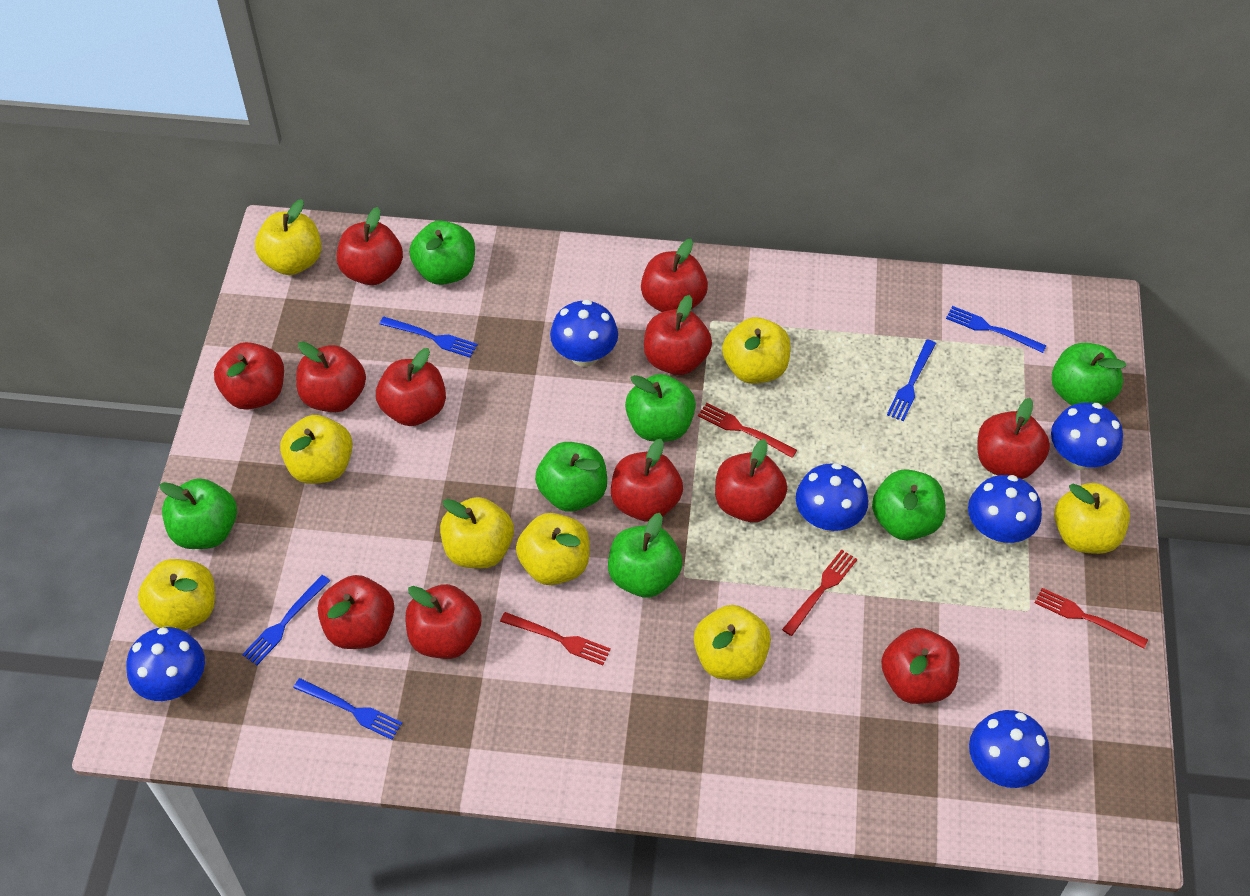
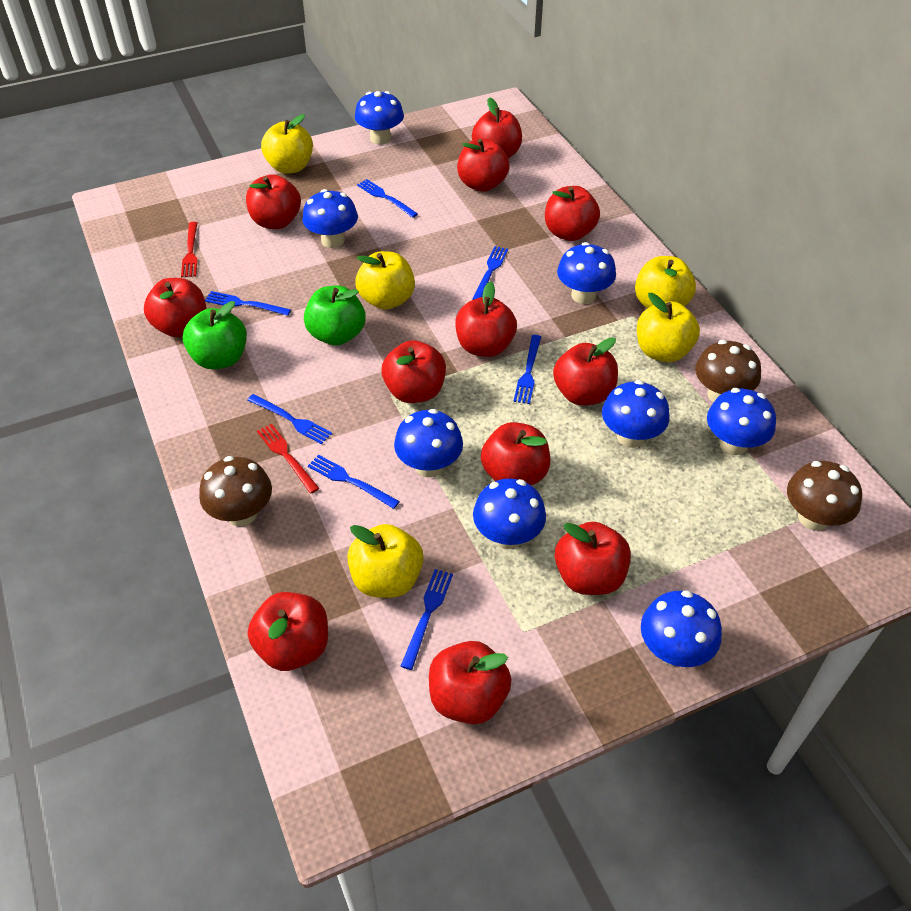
blue fork: 5 -> 7
blue mushroom: 6 -> 8
brown mushroom: 0 -> 3
green apple: 7 -> 2
red fork: 4 -> 2
yellow apple: 8 -> 5

